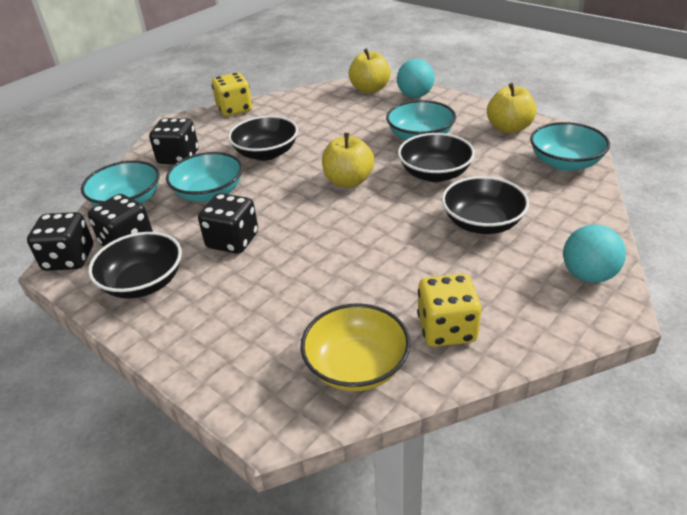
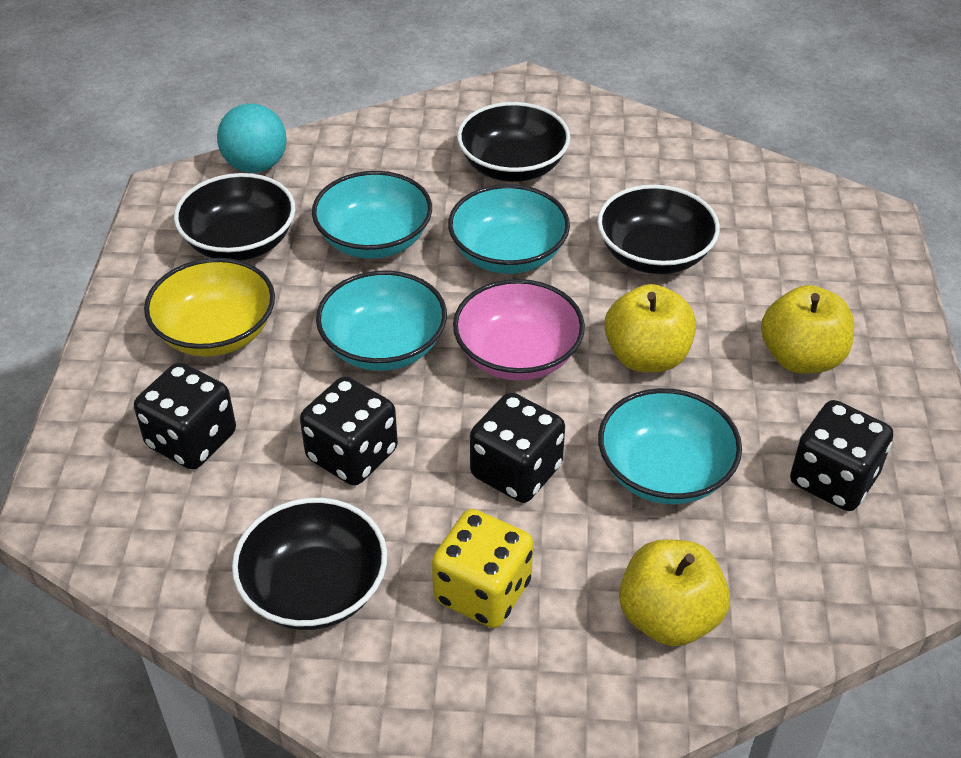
pink bowl: 0 -> 1
turquoise ball: 2 -> 1
yellow dice: 2 -> 1

